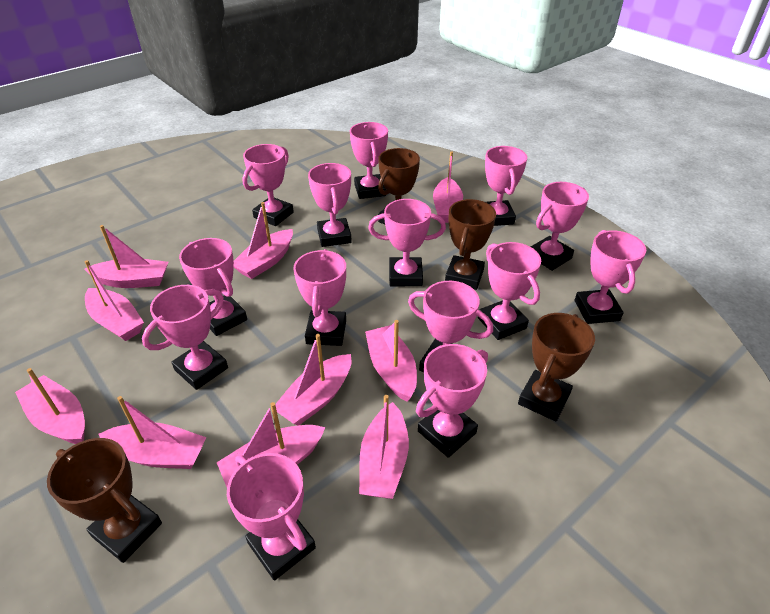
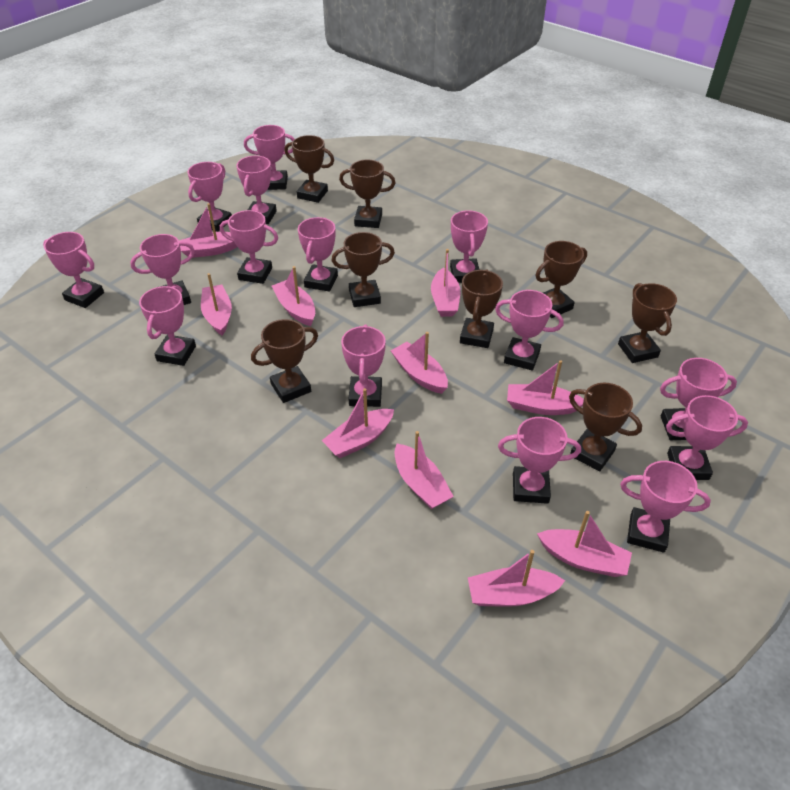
brown trophy: 4 -> 8
pink trophy: 14 -> 15

